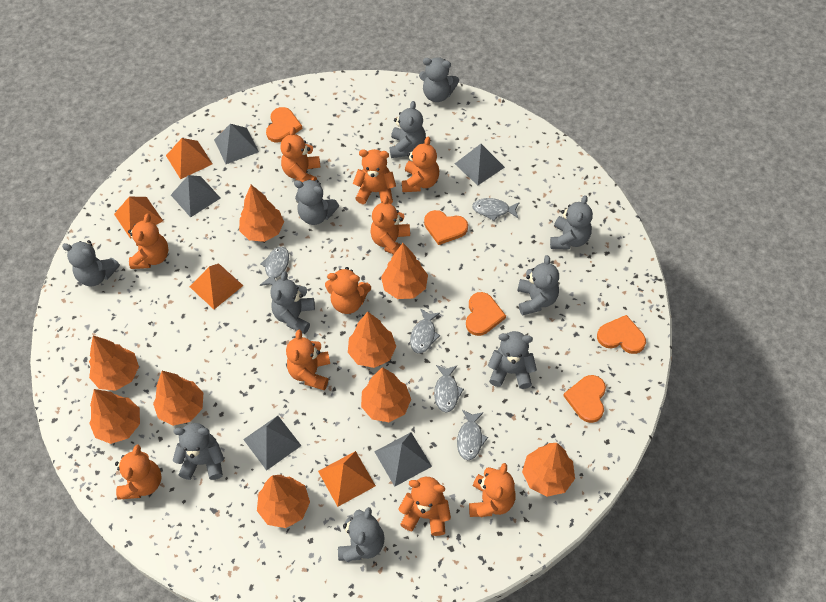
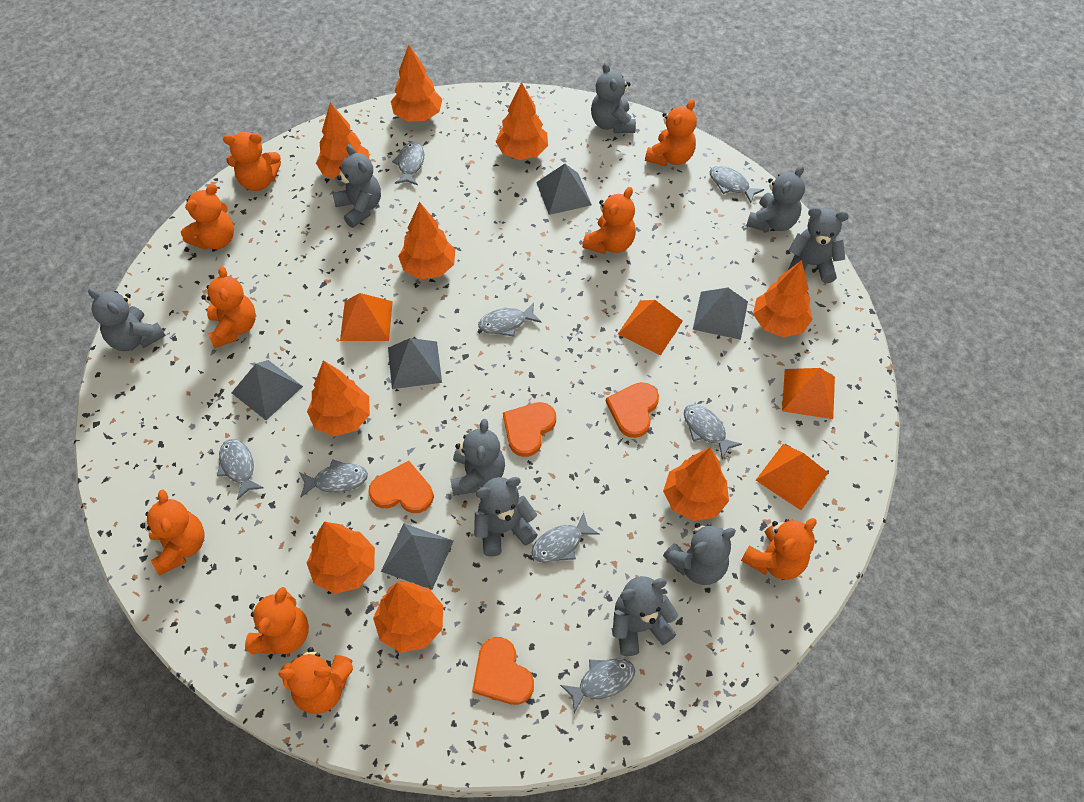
grey fish: 5 -> 8
grey teddy bear: 10 -> 9
orange heart: 5 -> 4
orange teddy bear: 10 -> 9

